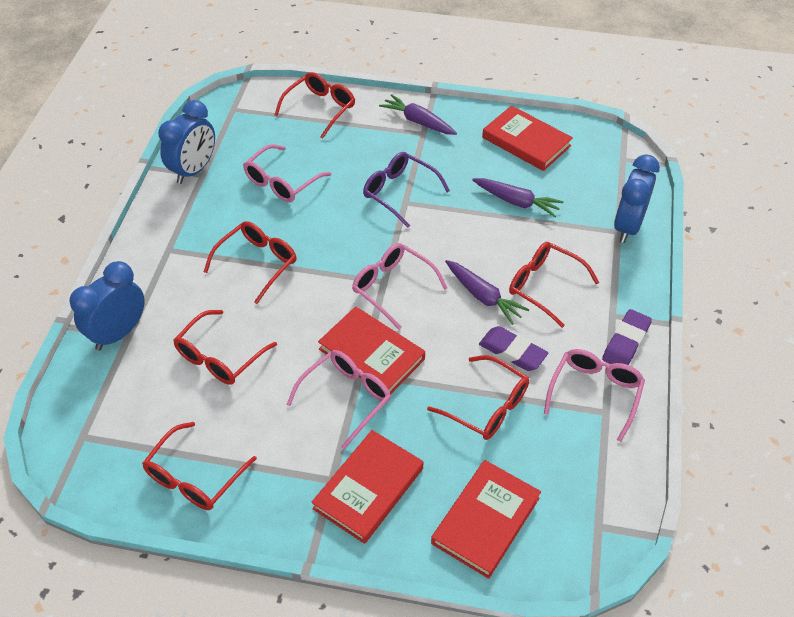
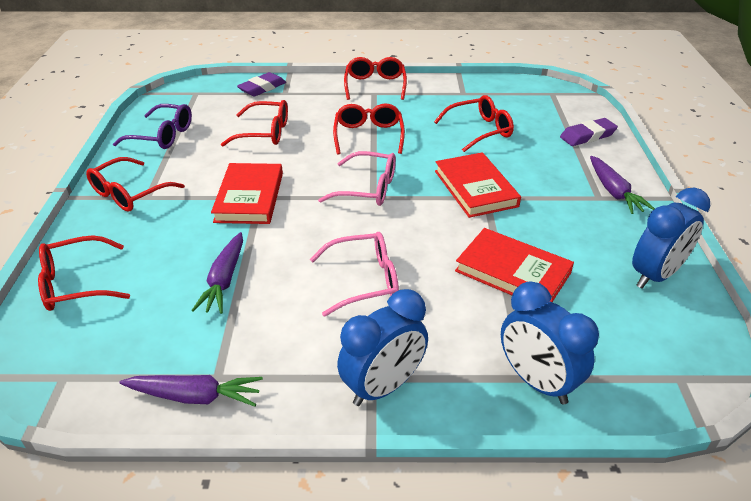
pink glasses: 4 -> 2
red book: 4 -> 3

